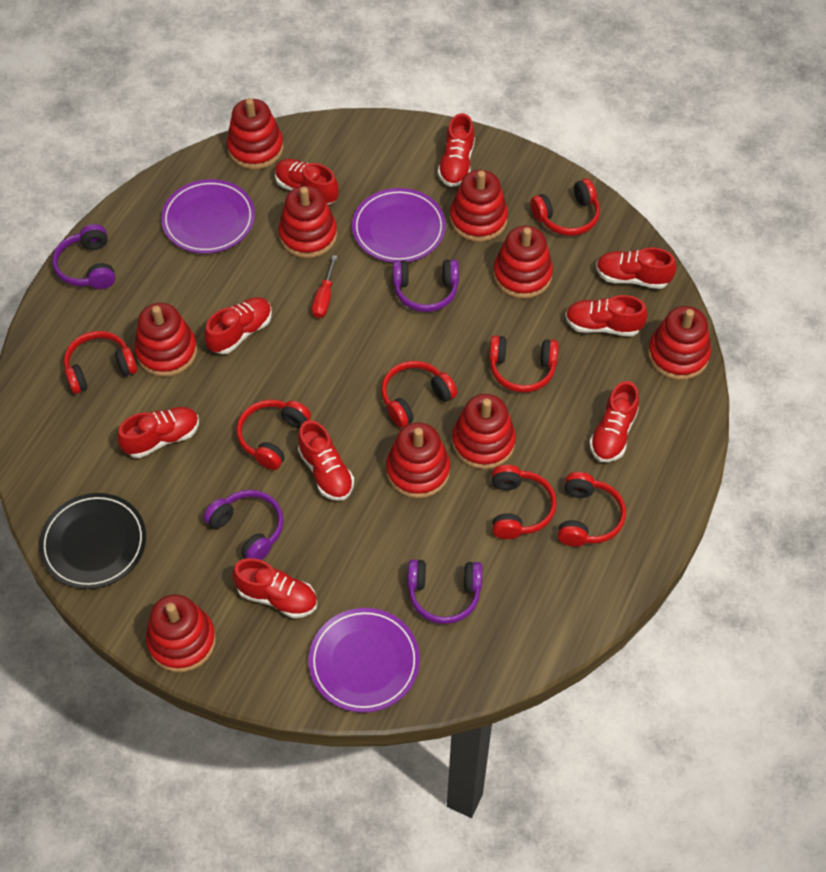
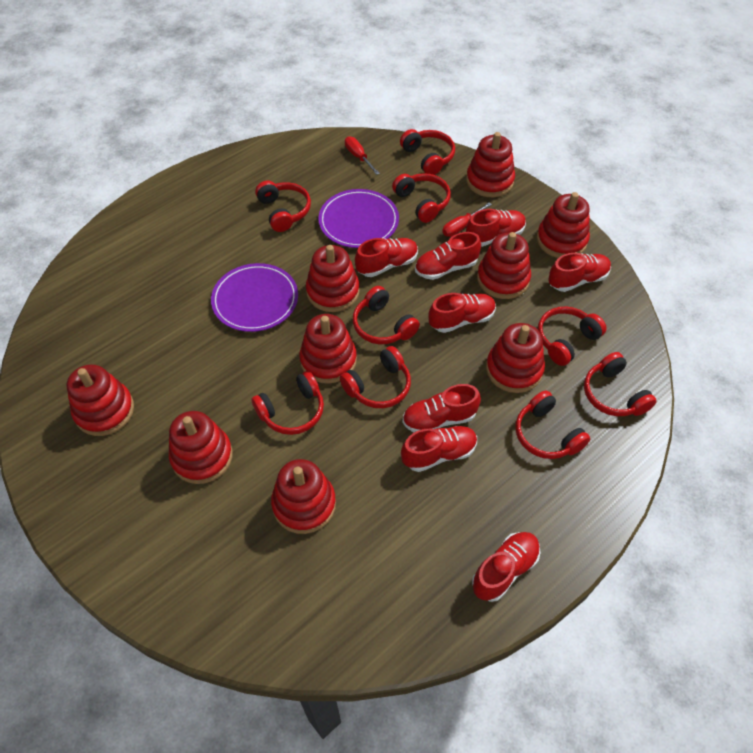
black plate: 1 -> 0
purple headphones: 4 -> 0
purple plate: 3 -> 2
red headphones: 7 -> 9
red screwdriver: 1 -> 2
red shoe: 9 -> 8

